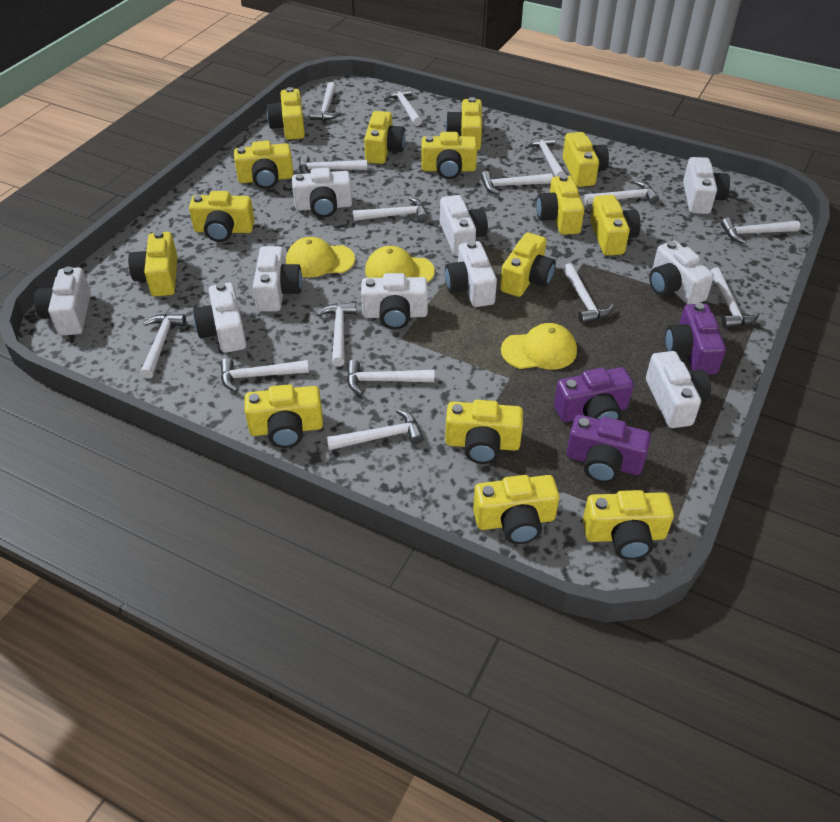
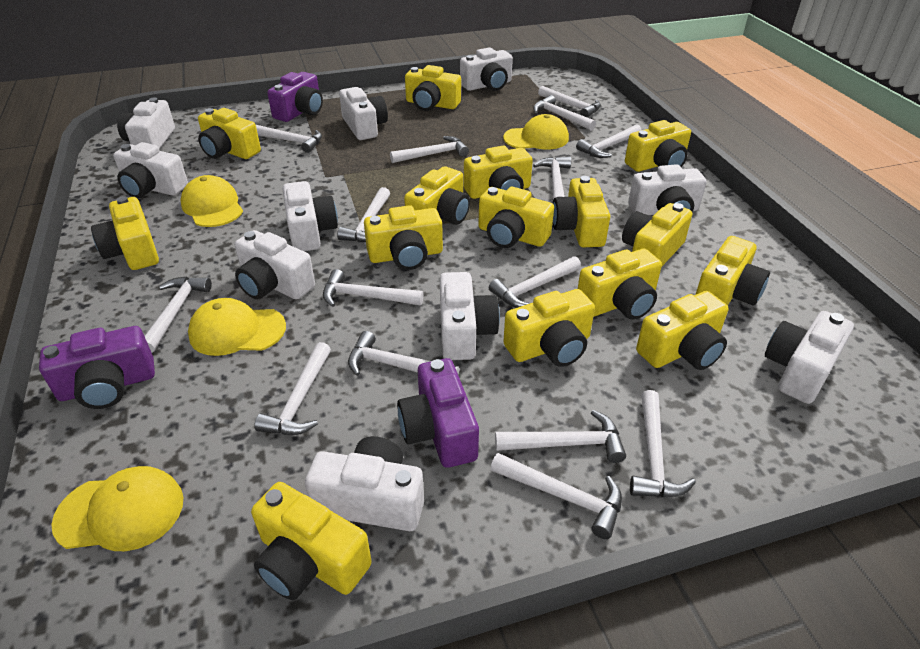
yellow cap: 3 -> 4

